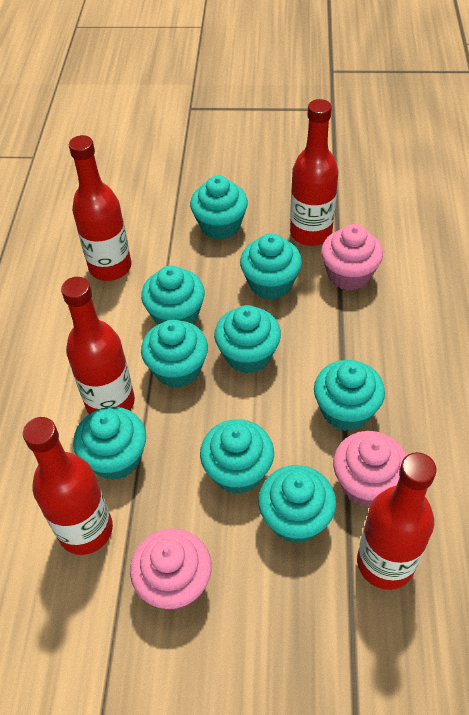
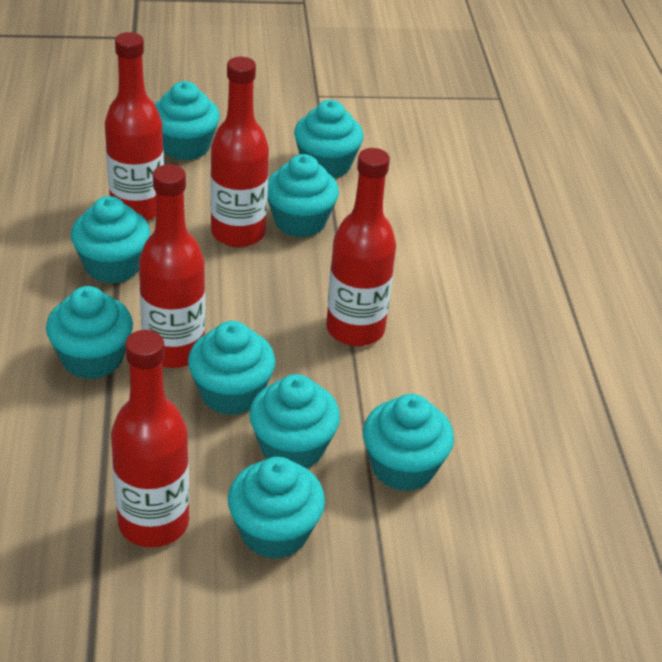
pink cupcake: 3 -> 0

